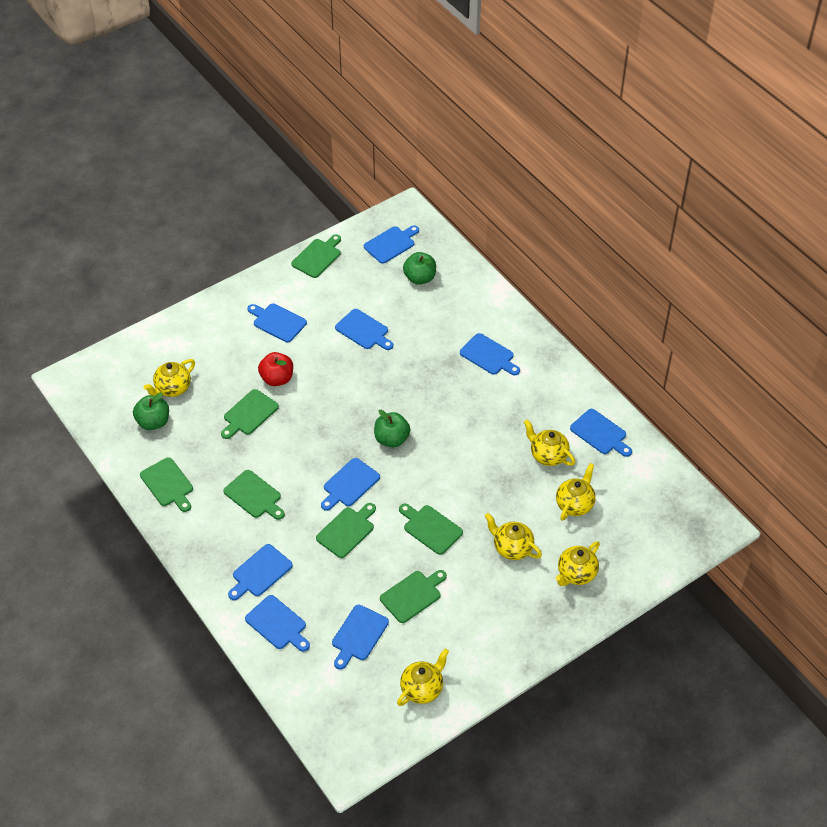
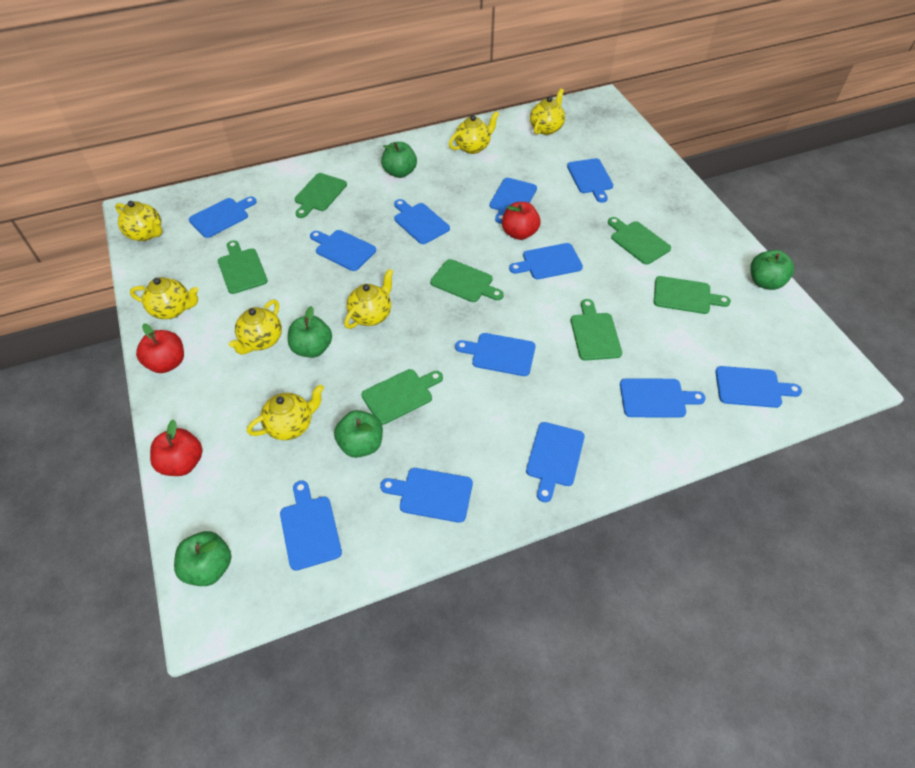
blue cutting board: 9 -> 12
green apple: 3 -> 5
red apple: 1 -> 3
yellow teapot: 6 -> 7

